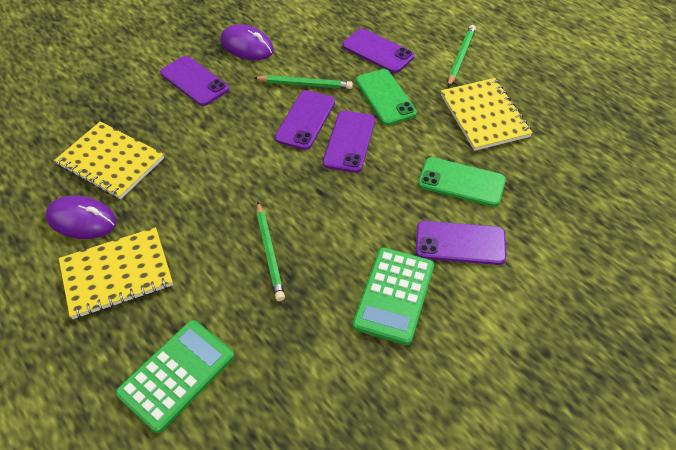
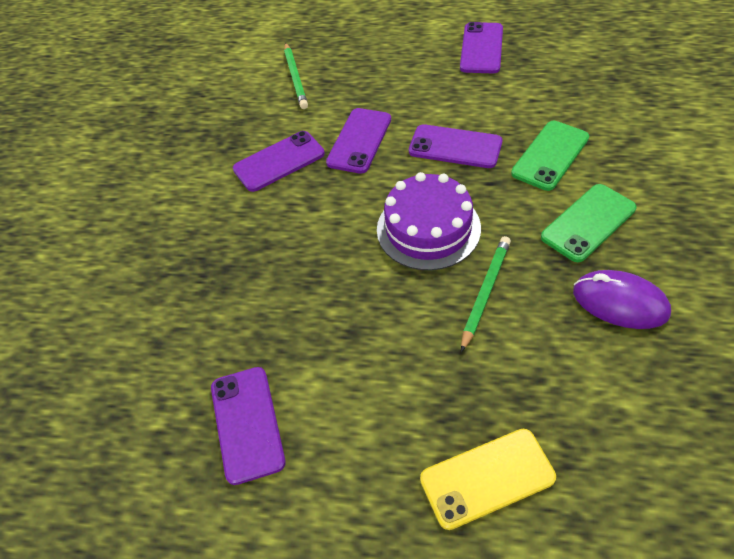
green calculator: 2 -> 0
green pencil: 3 -> 2
purple cake: 0 -> 1
purple mouse: 2 -> 1
yellow notebook: 3 -> 0
yellow phone: 0 -> 1

